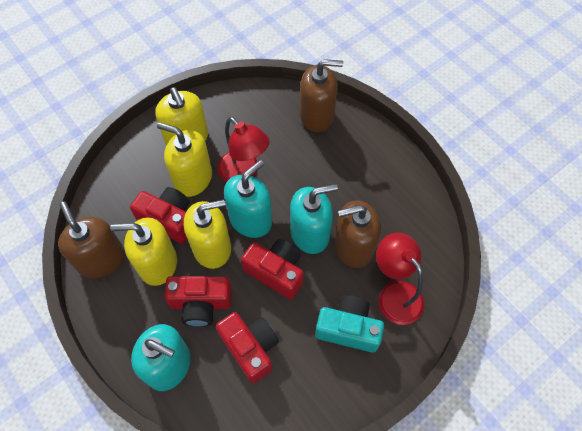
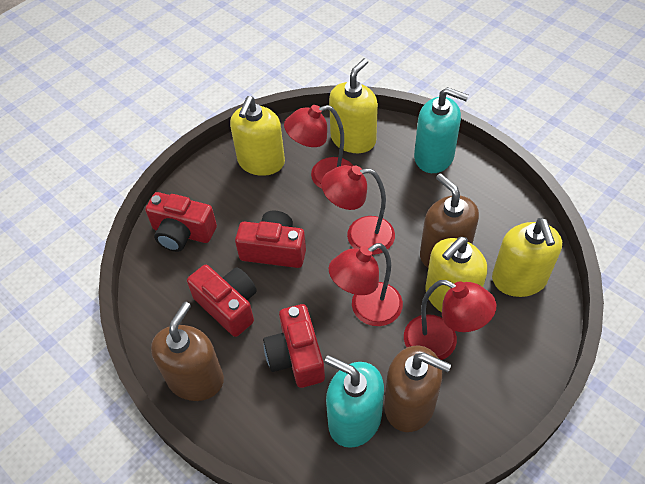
red lamp: 2 -> 4
turquoise camera: 1 -> 0
turquoise soap dispenser: 3 -> 2

